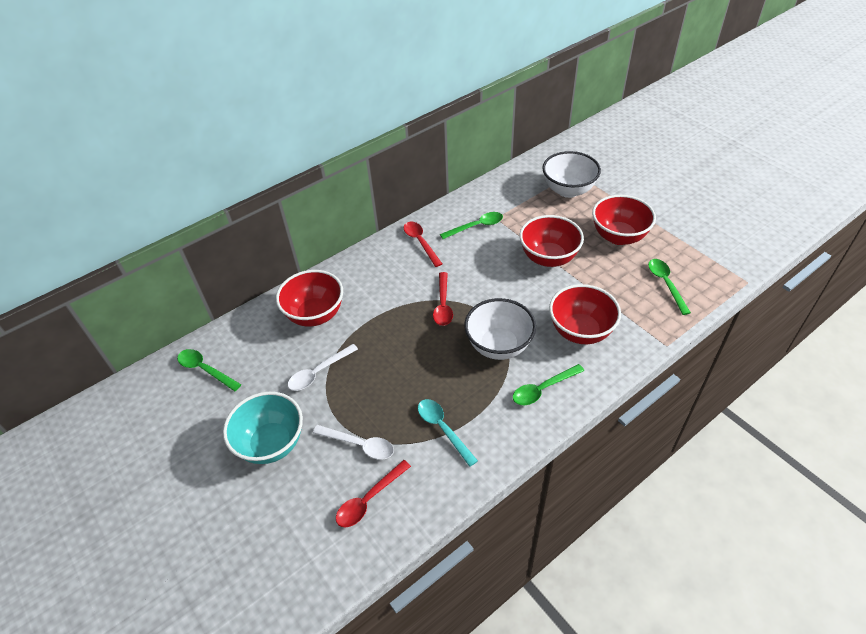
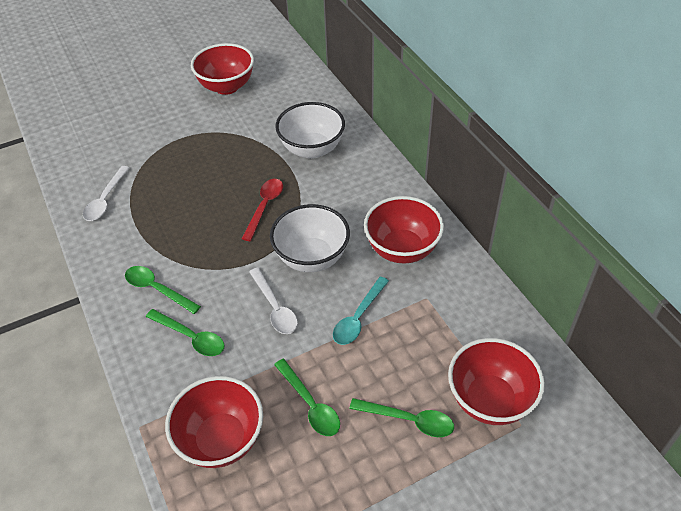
red spoon: 3 -> 1
turquoise bowl: 1 -> 0

